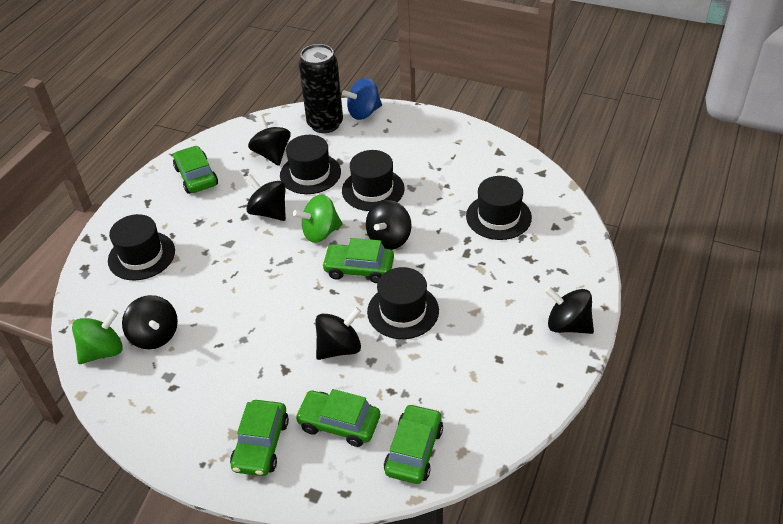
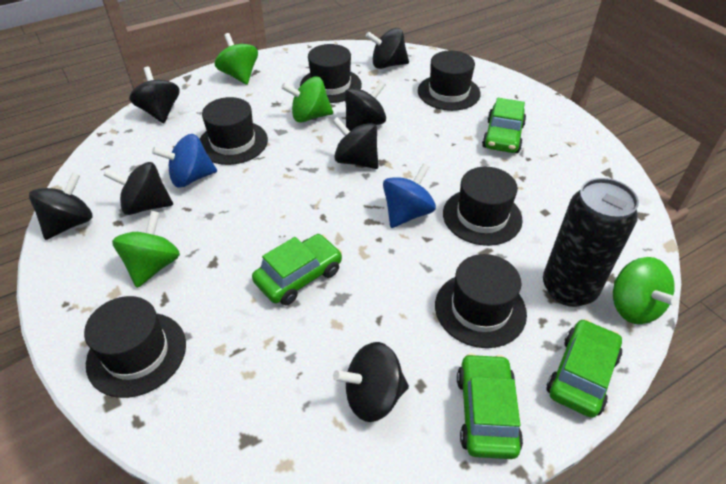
black hat: 5 -> 6
black spinning top: 6 -> 7
blue spinning top: 1 -> 2
green car: 5 -> 4
green spinning top: 2 -> 4

